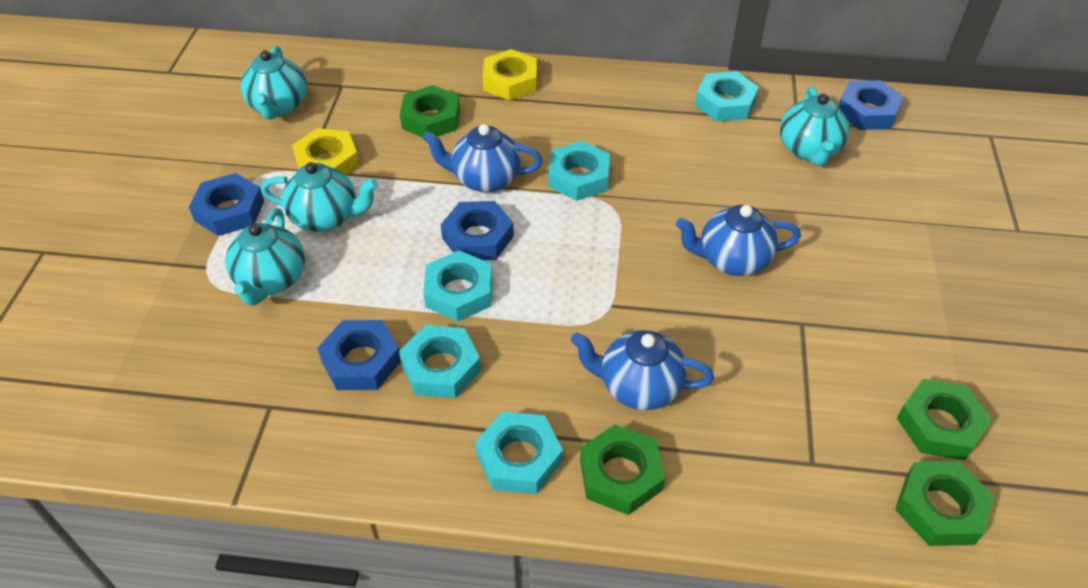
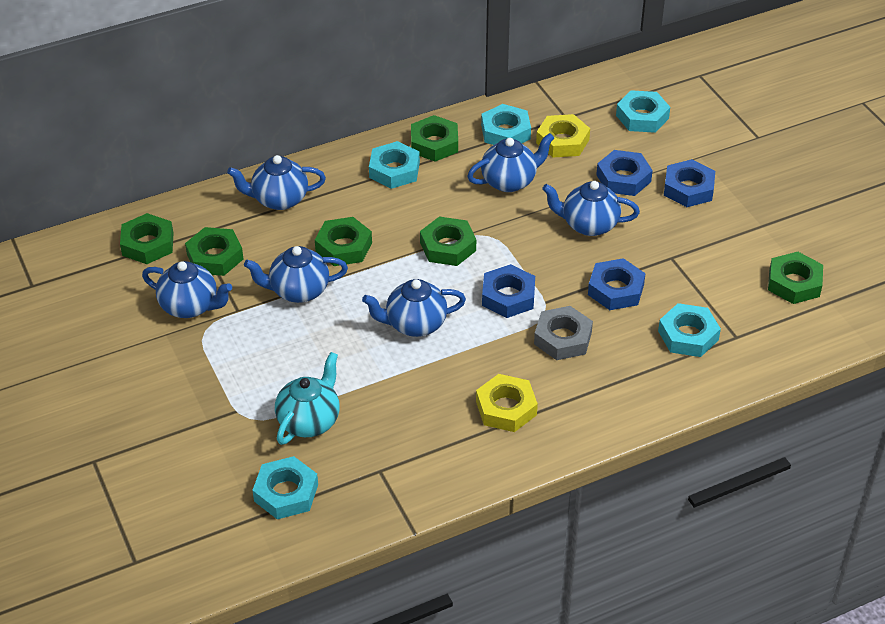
blue teapot: 3 -> 6
green nut: 4 -> 6
grey nut: 0 -> 1
turquoise teapot: 4 -> 1

